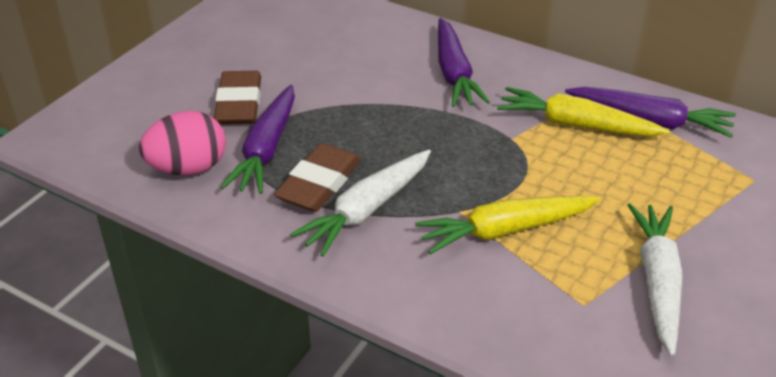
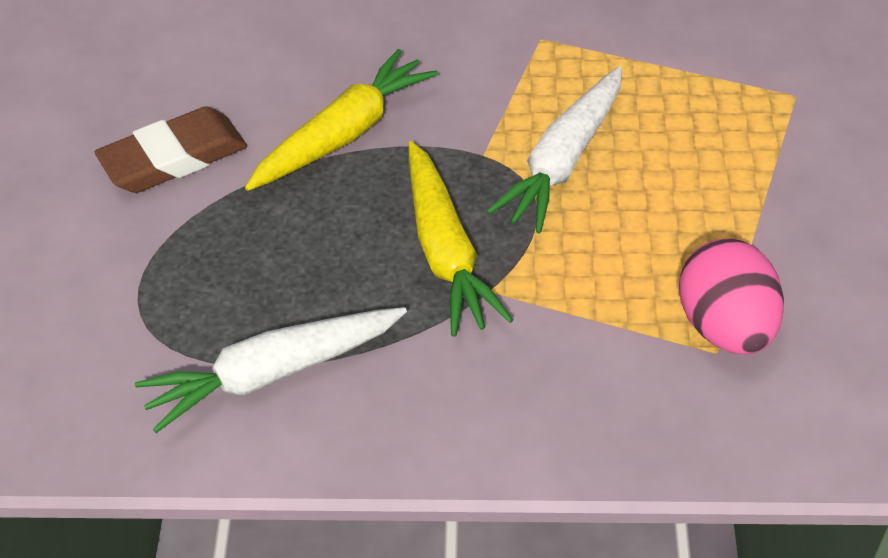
brown eraser: 2 -> 1
purple carrot: 3 -> 0

